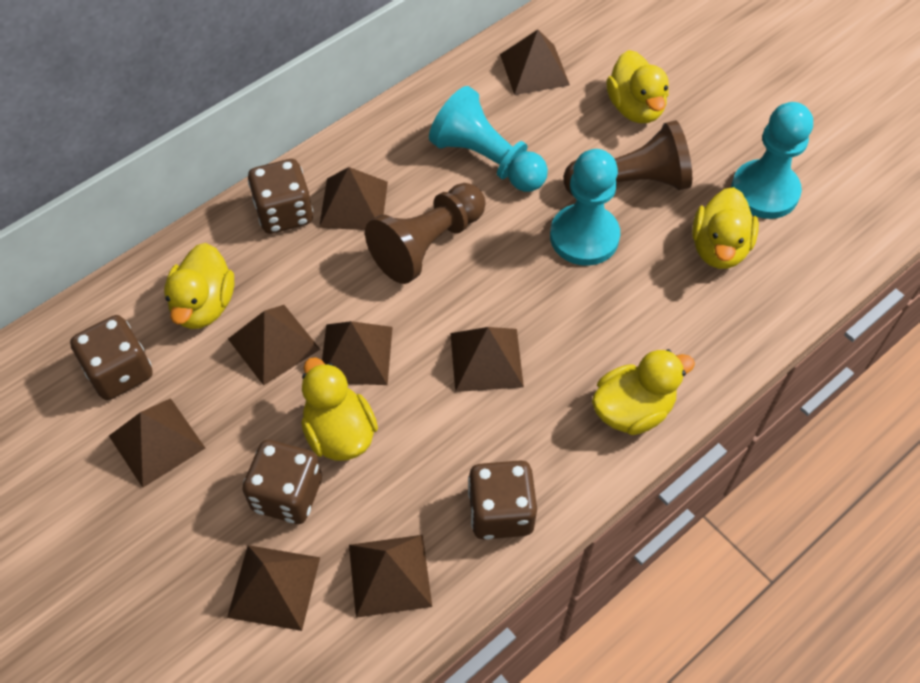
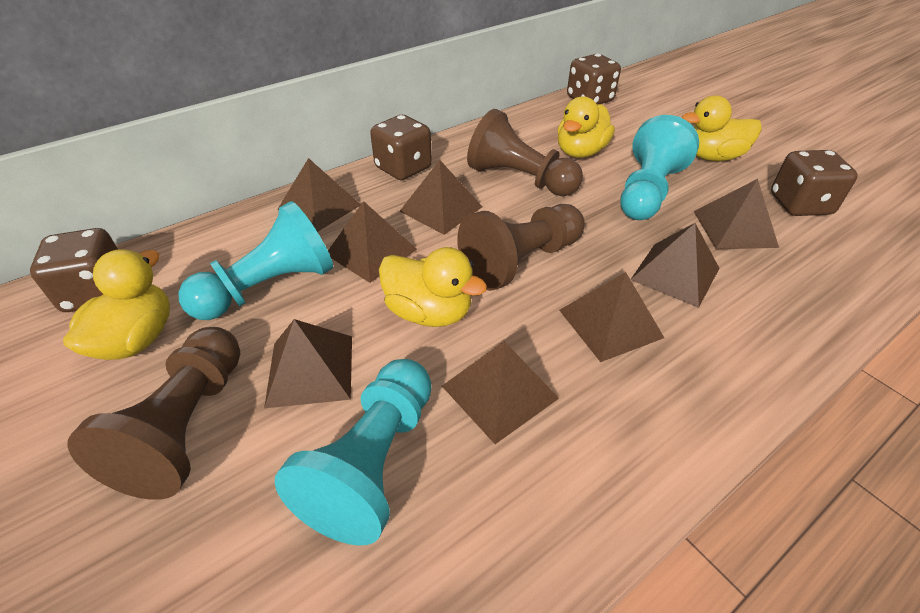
brown pawn: 2 -> 3
yellow duck: 5 -> 4

